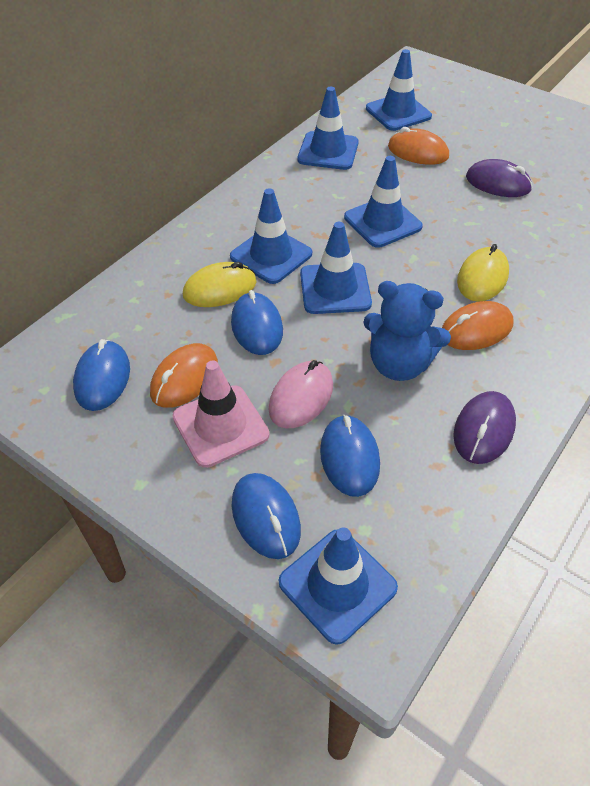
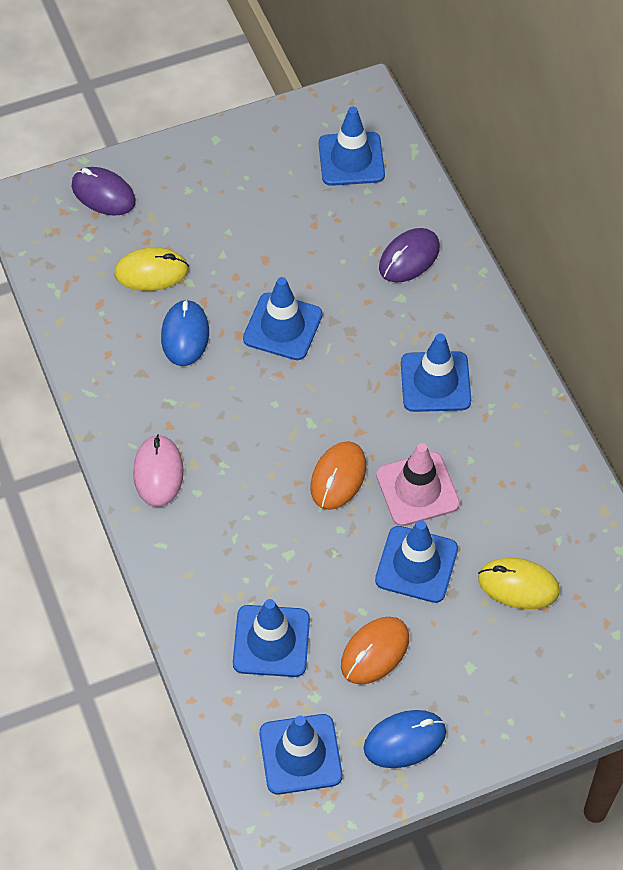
blue mouse: 4 -> 2
blue teddy bear: 1 -> 0
orange mouse: 3 -> 2

